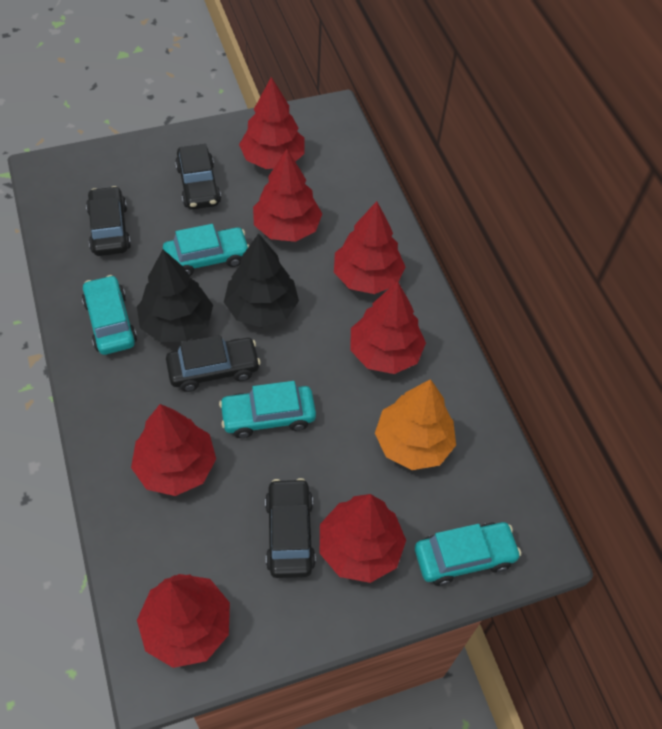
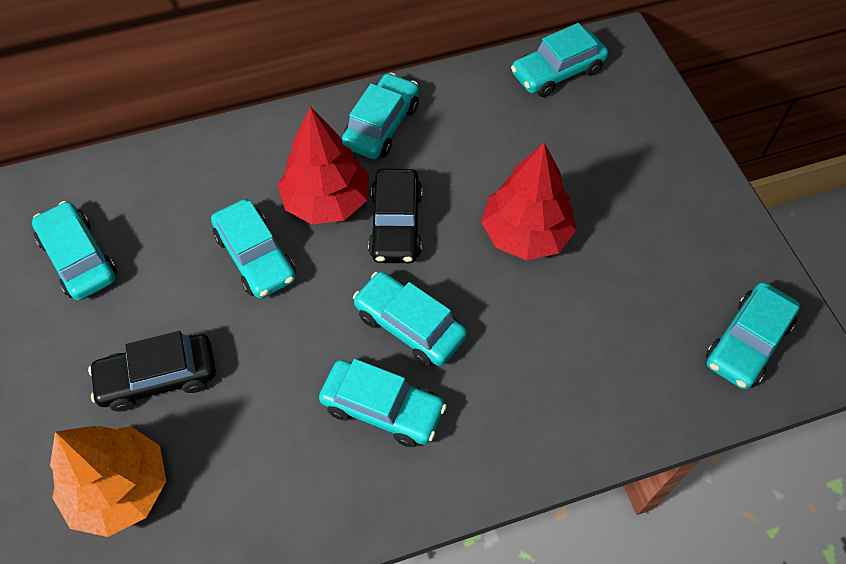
black car: 4 -> 2
black tree: 2 -> 0
red tree: 7 -> 2
turquoise car: 4 -> 7

